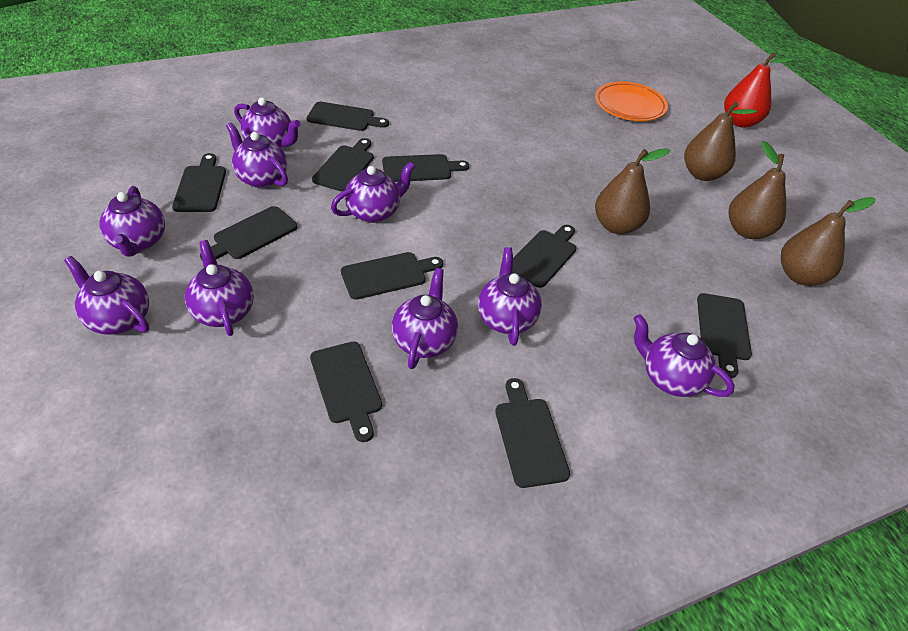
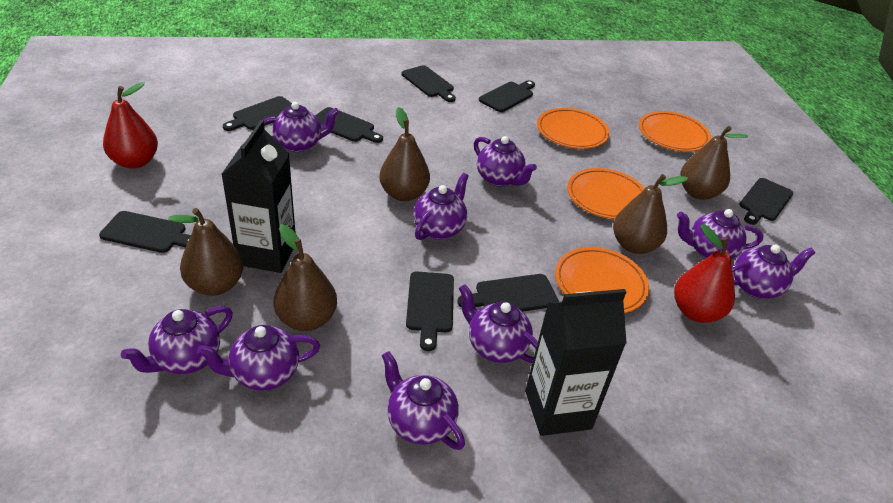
black carton: 0 -> 2
black cutting board: 10 -> 8
brown pear: 4 -> 5
orange plate: 1 -> 4
red pear: 1 -> 2

